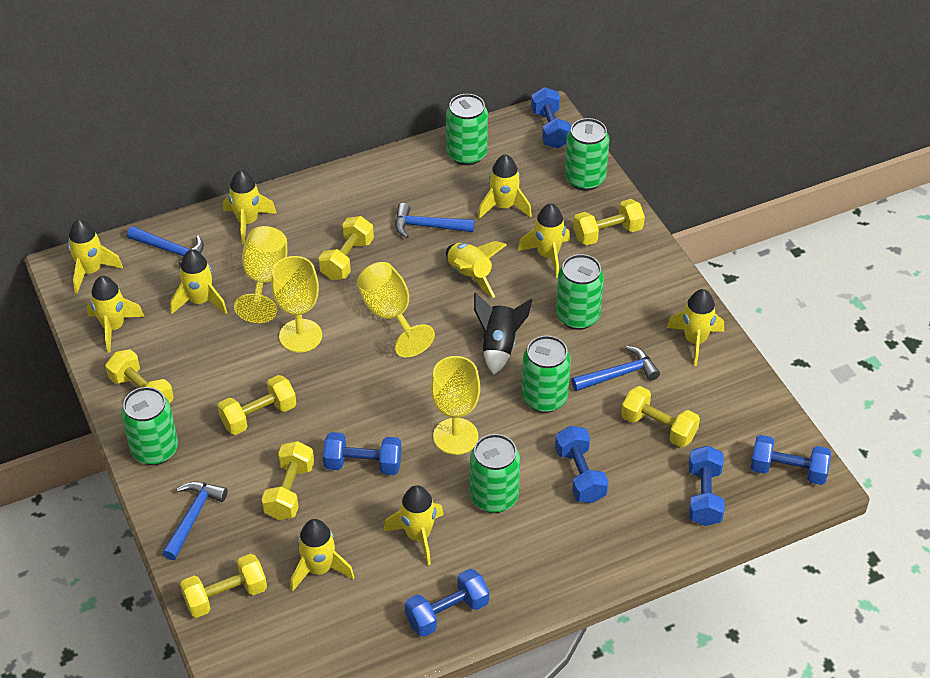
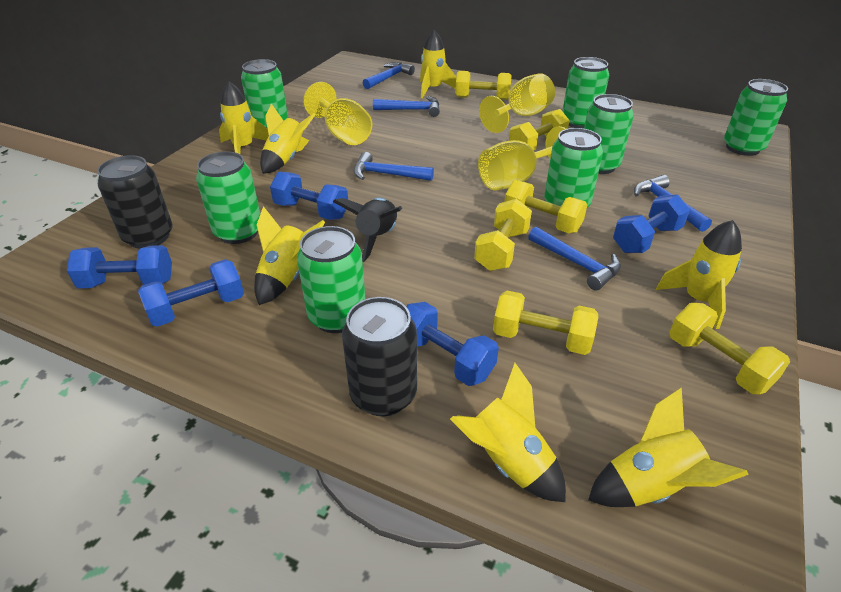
black can: 0 -> 2
blue dumbbell: 6 -> 5
blue hammer: 4 -> 5
green can: 6 -> 7
yellow dumbbell: 7 -> 6
yellow goblet: 4 -> 3
yellow rocket: 10 -> 7

